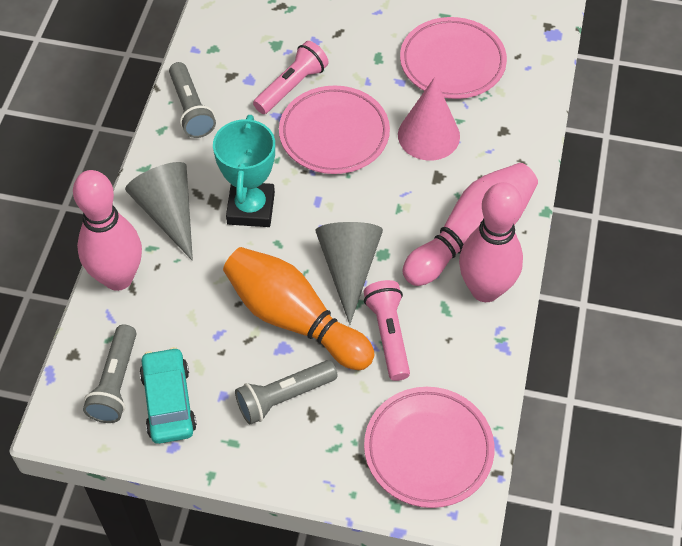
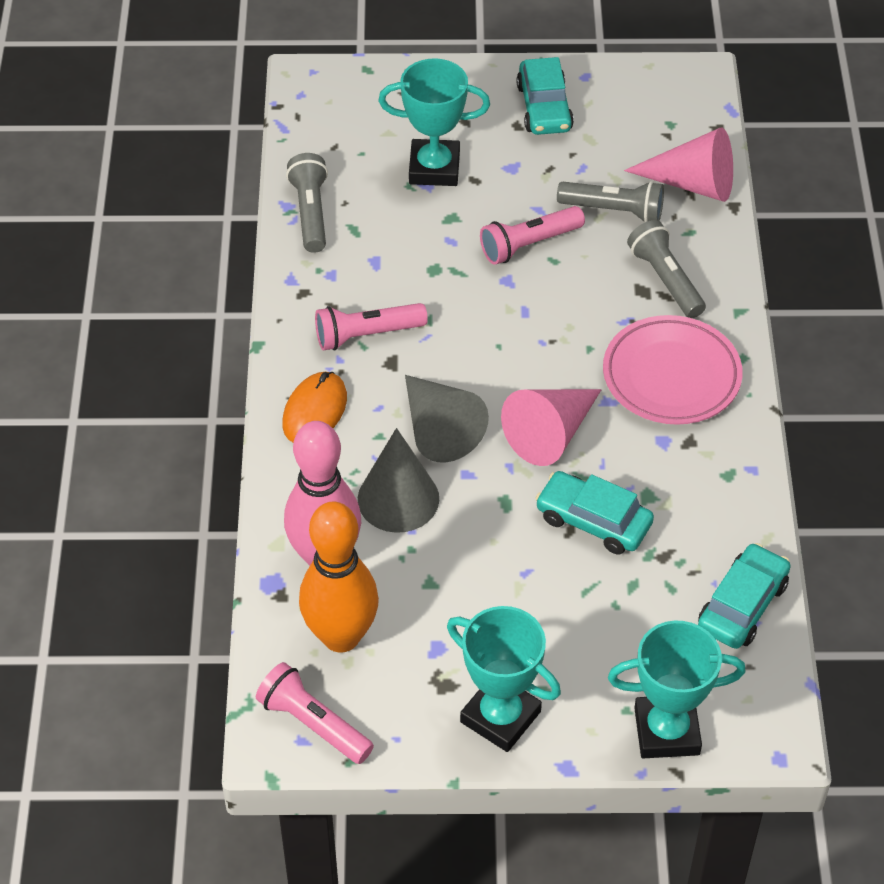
orange mouse: 0 -> 1
pink bowling pin: 3 -> 1
pink cone: 1 -> 2
pink flashlight: 2 -> 3
pink plate: 3 -> 1
turquoise car: 1 -> 3
turquoise trophy: 1 -> 3

